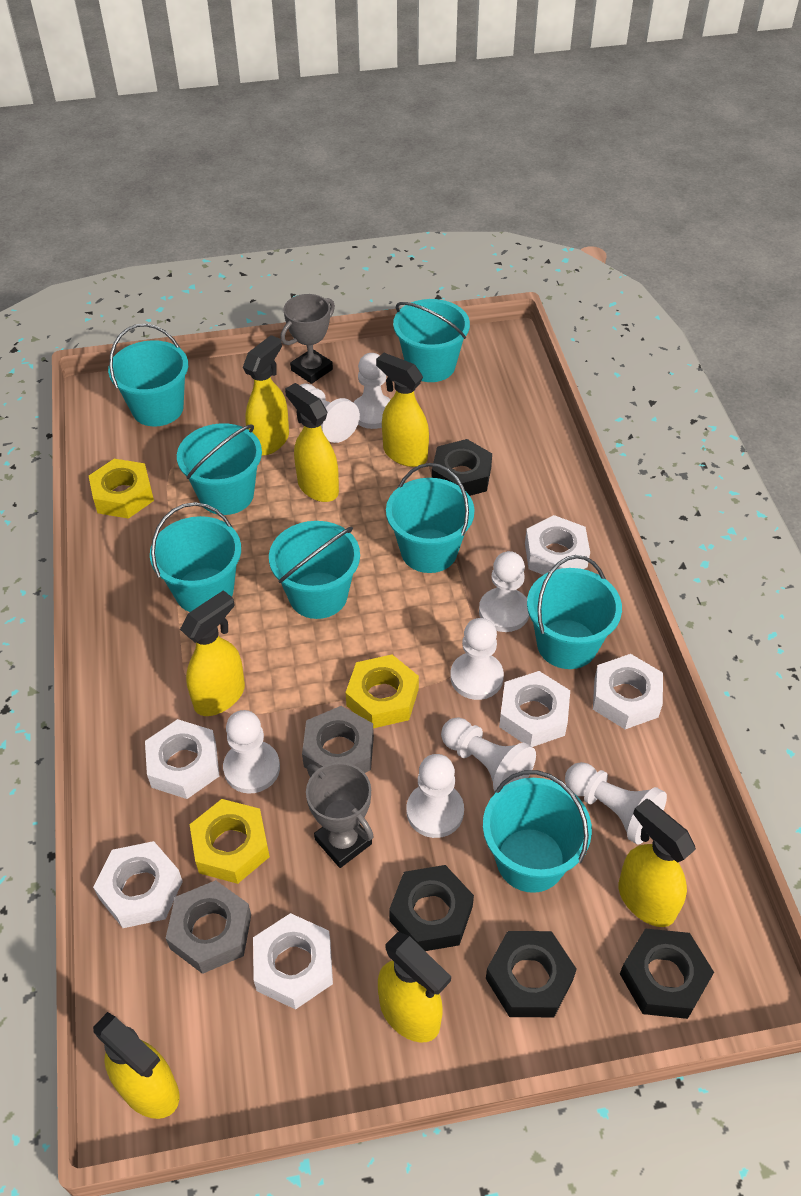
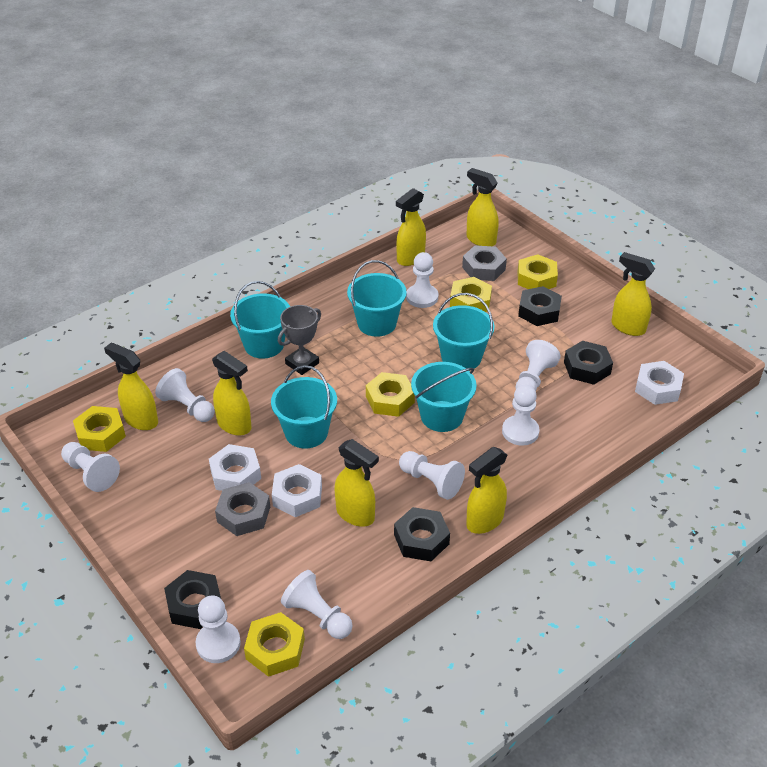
grey trophy: 2 -> 1
turquoise bucket: 8 -> 5
white nut: 6 -> 3
yellow nut: 3 -> 5

